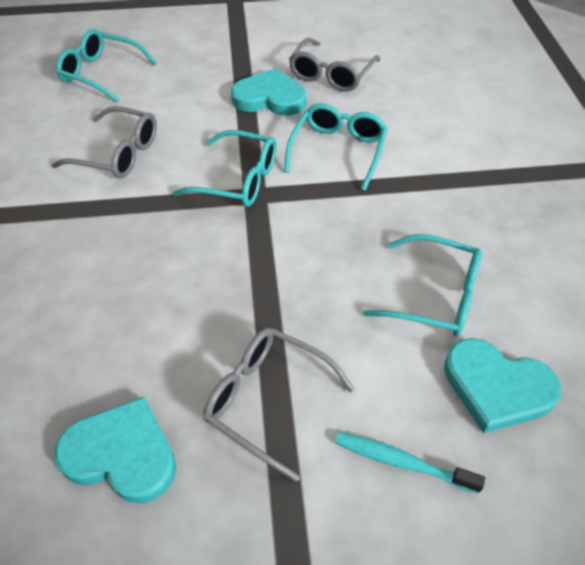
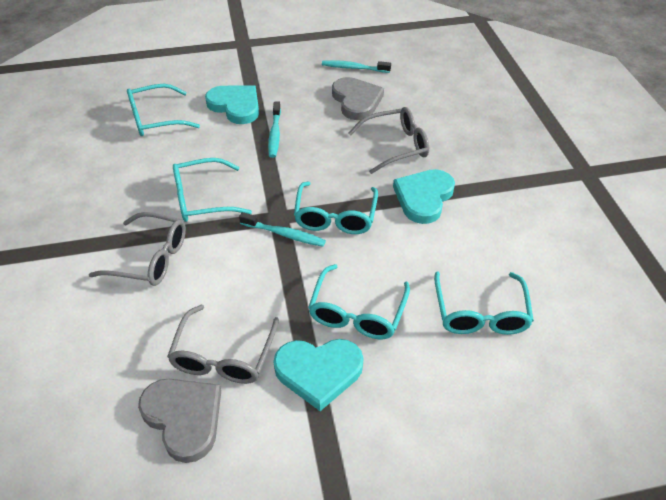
grey heart: 0 -> 2
turquoise glasses: 4 -> 5
turquoise toothbrush: 1 -> 3

